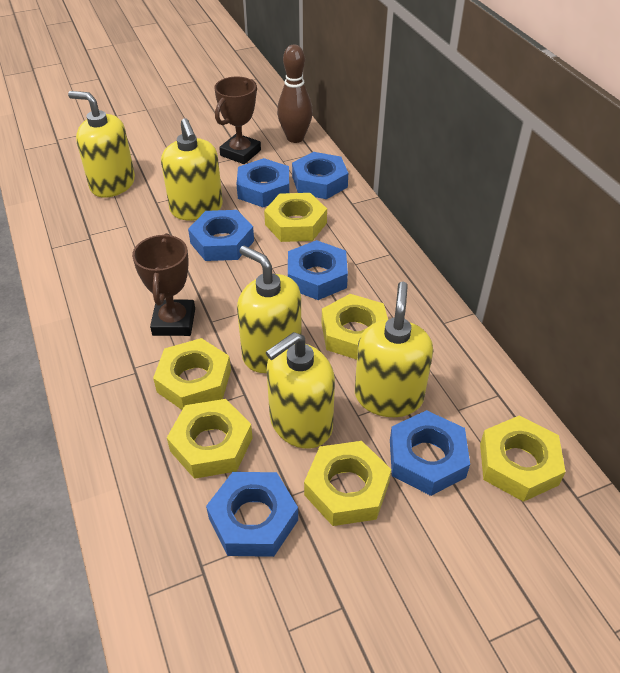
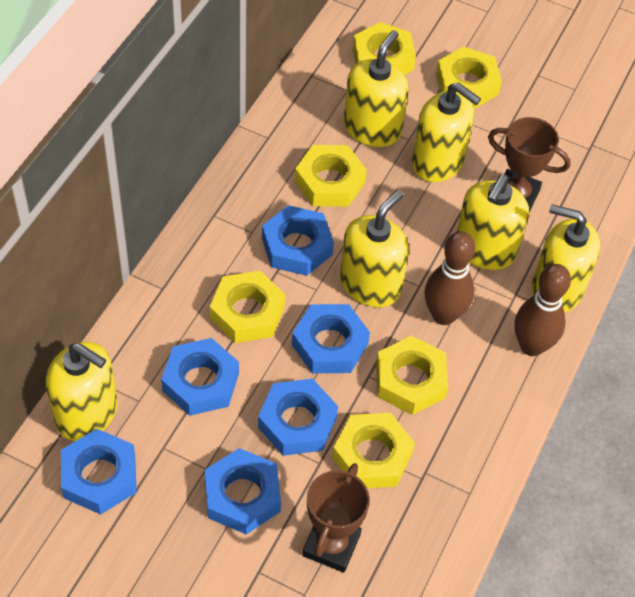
brown bowling pin: 1 -> 2
yellow soap dispenser: 5 -> 6

